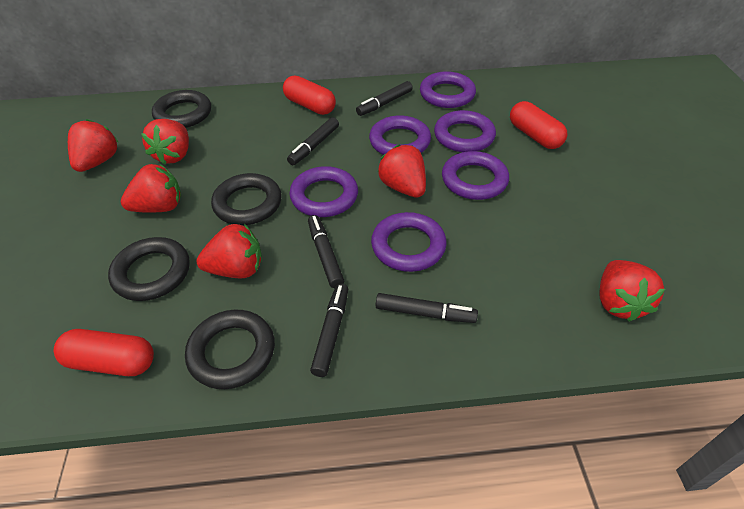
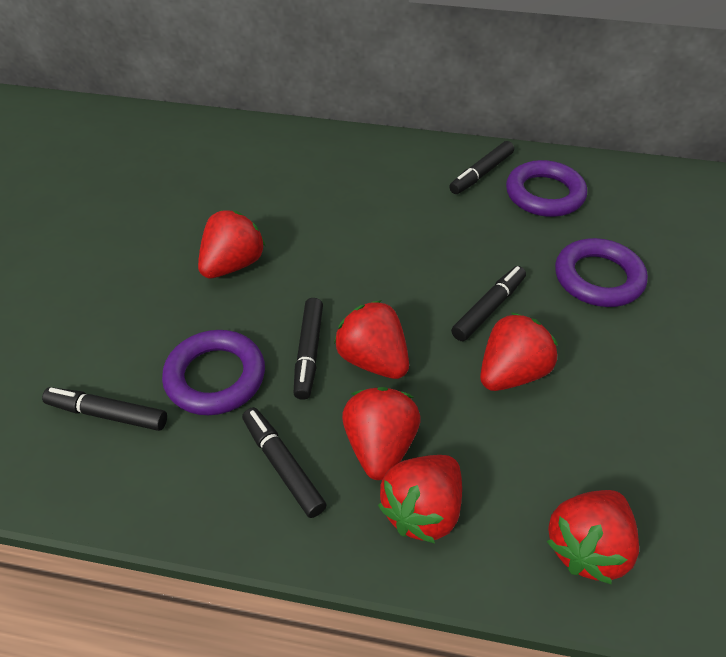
black ring: 4 -> 0
purple ring: 6 -> 3
red capsule: 3 -> 0

